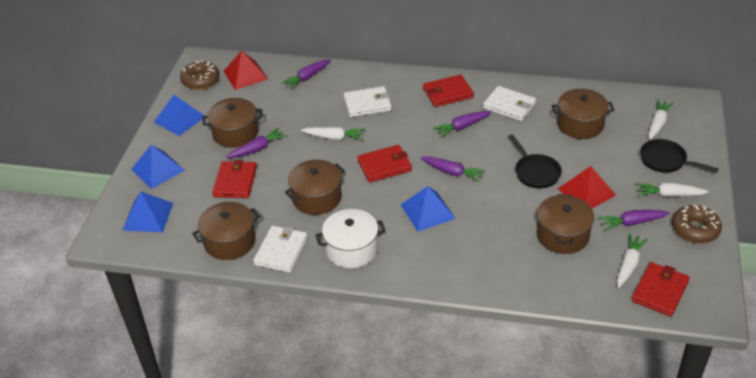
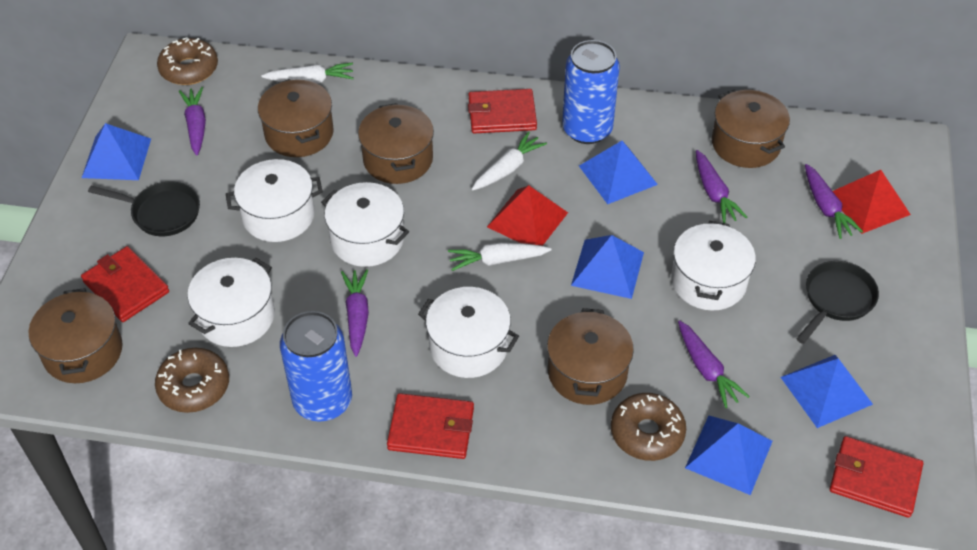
blue can: 0 -> 2
blue pyramid: 4 -> 5
brown donut: 2 -> 3
white carrot: 4 -> 3
white pot: 1 -> 5
white wallet: 3 -> 0

